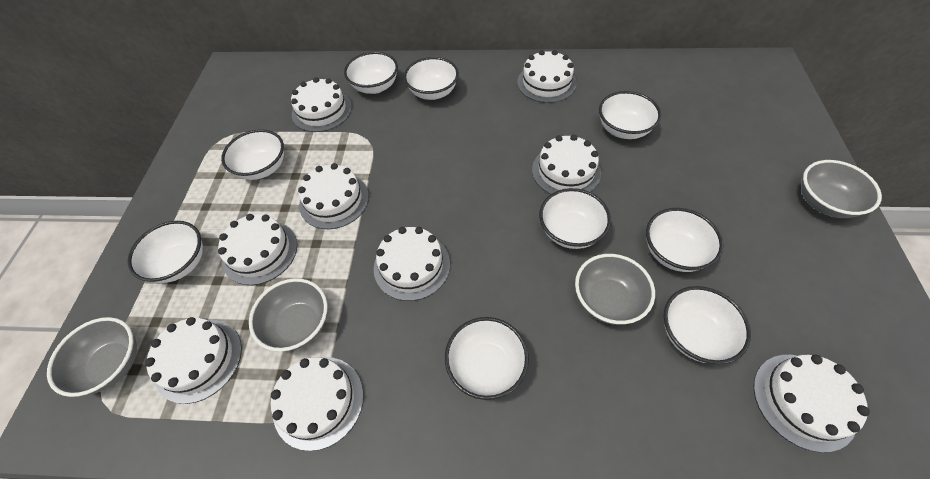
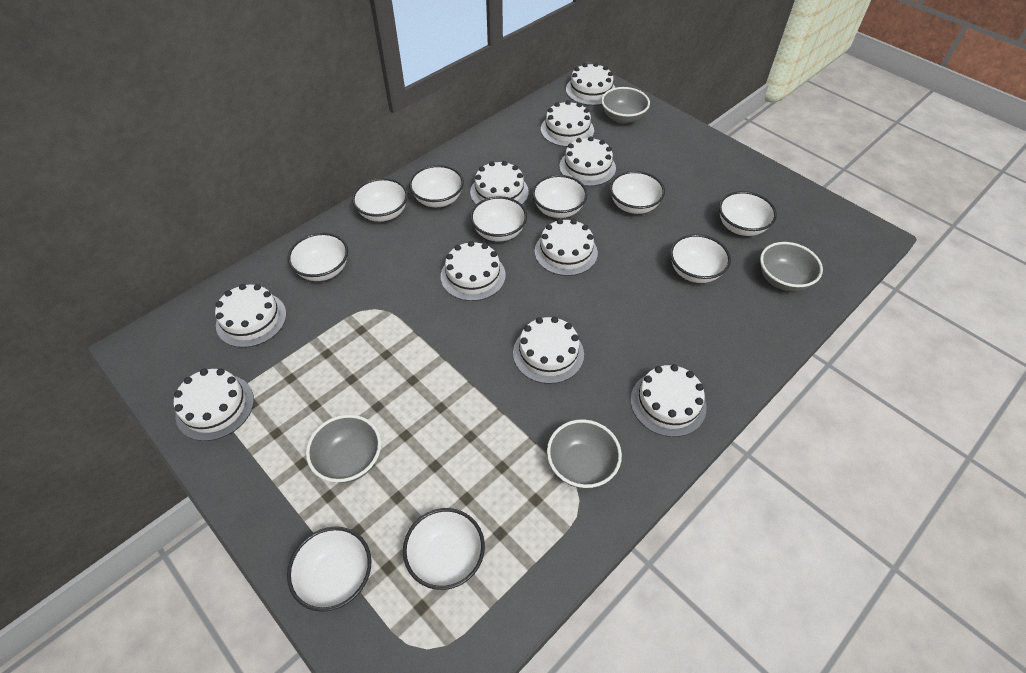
white bowl: 9 -> 10
white cake: 9 -> 10

